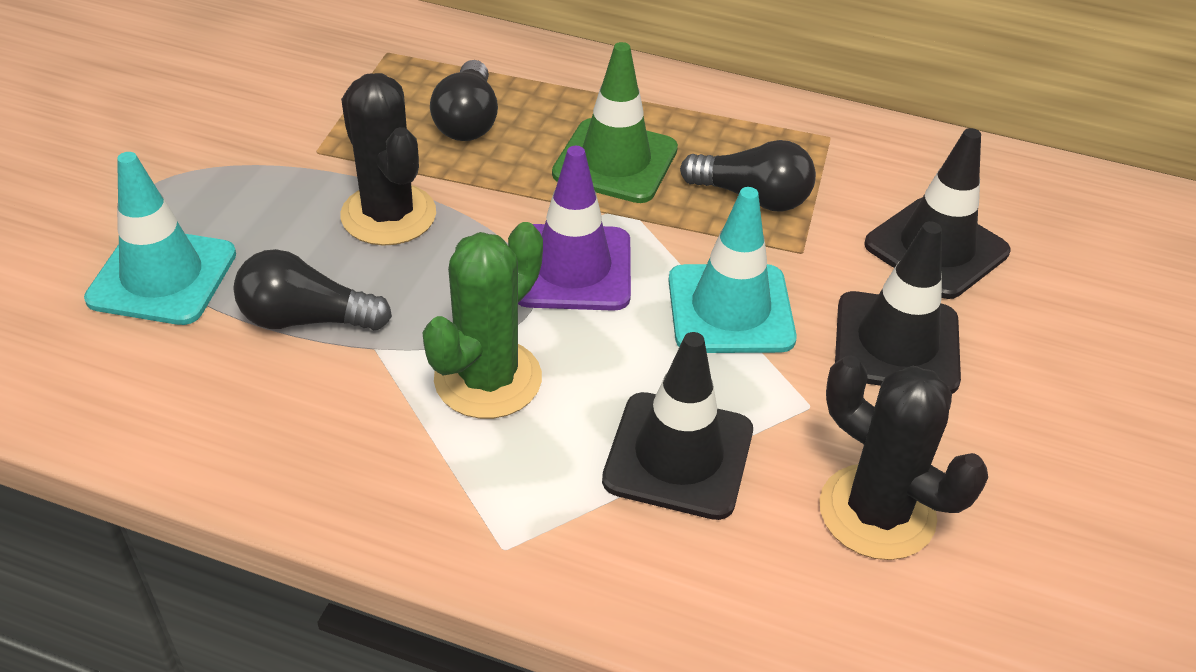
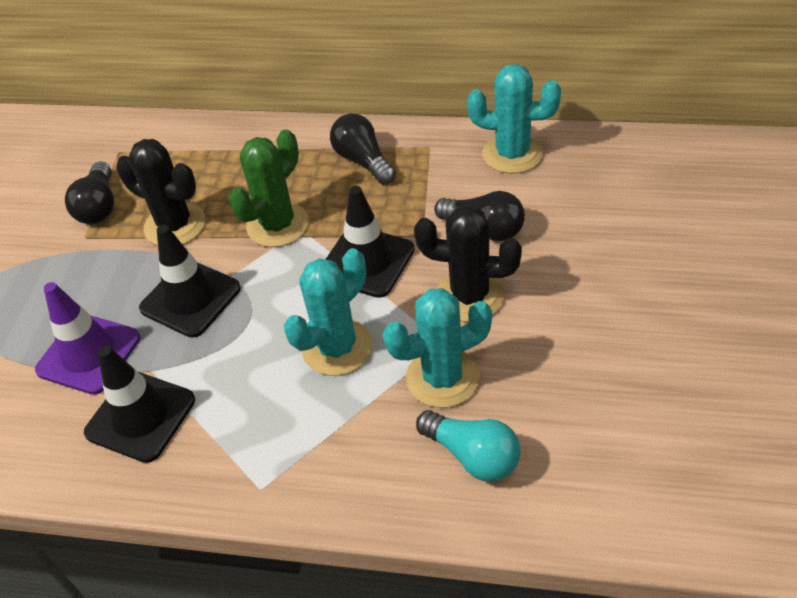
green traffic cone: 1 -> 0
turquoise cactus: 0 -> 3
turquoise light bulb: 0 -> 1
turquoise traffic cone: 2 -> 0

